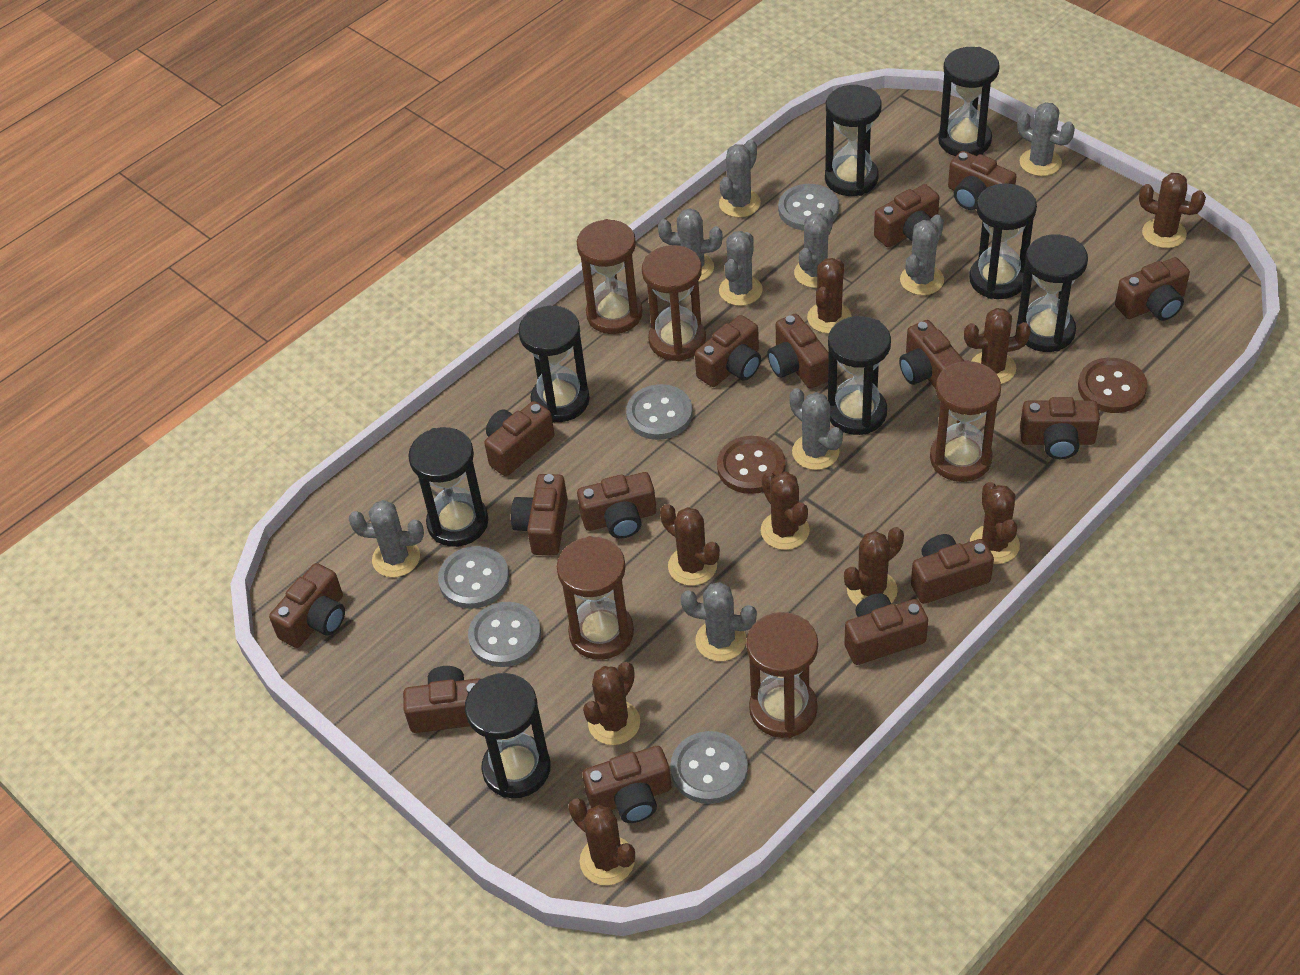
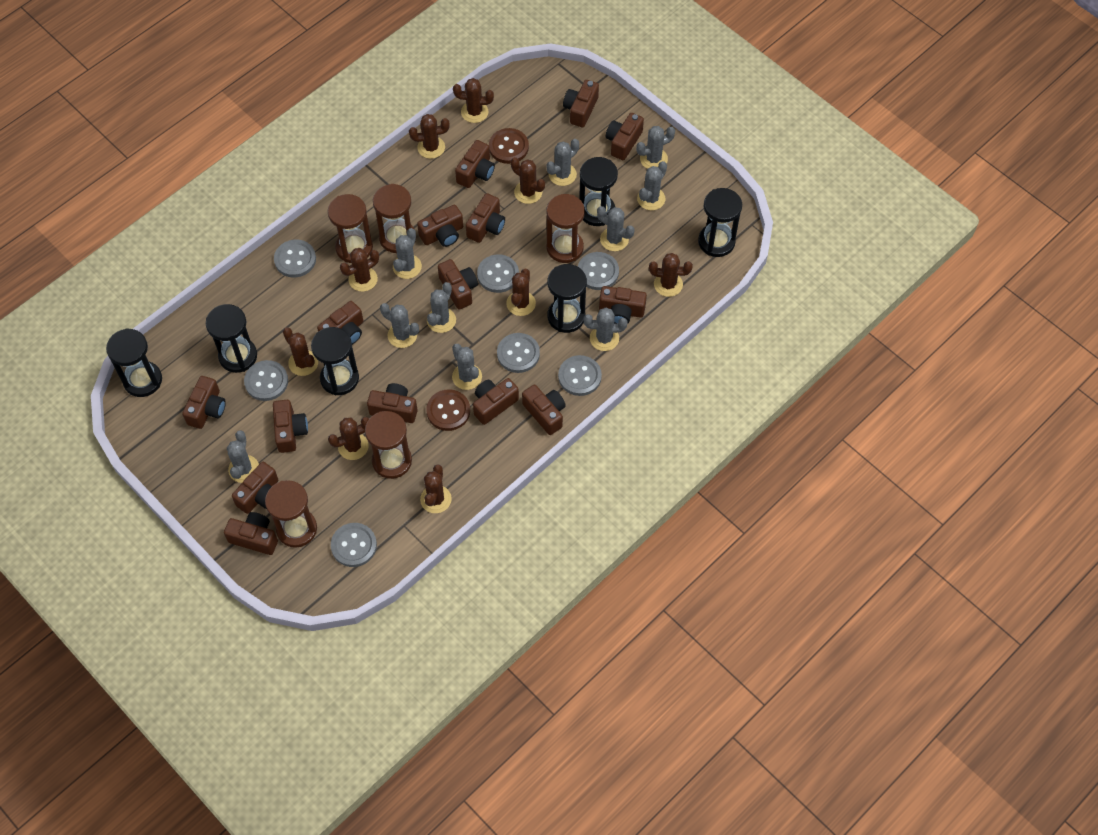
black hourglass: 8 -> 6
grey button: 5 -> 7
grey cactus: 9 -> 10

